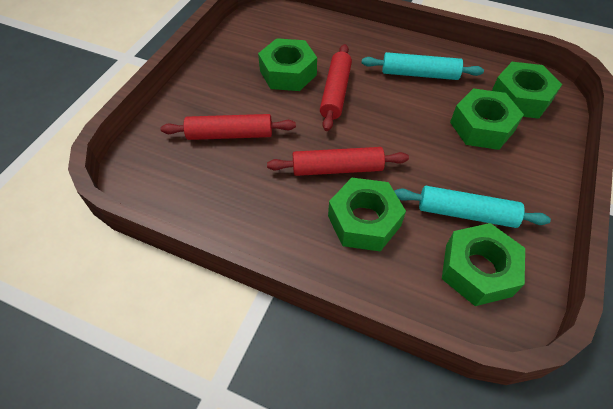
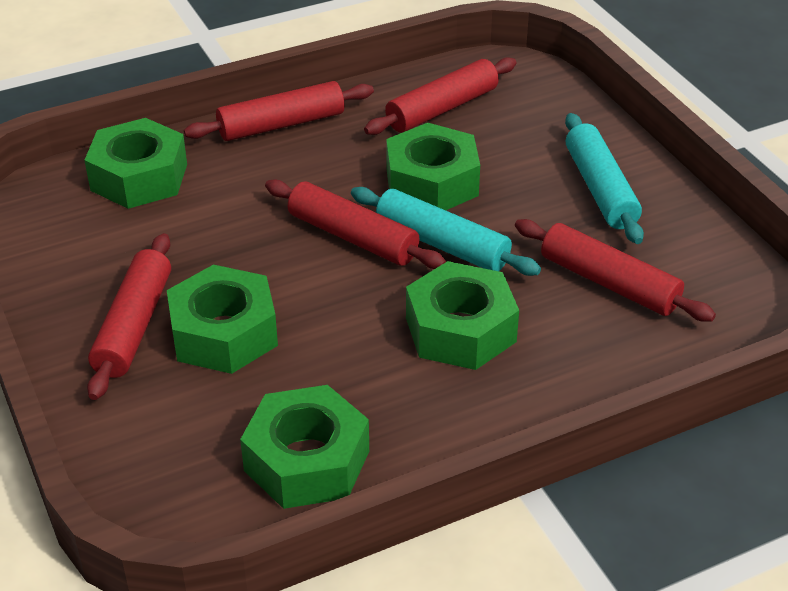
red rolling pin: 3 -> 5

